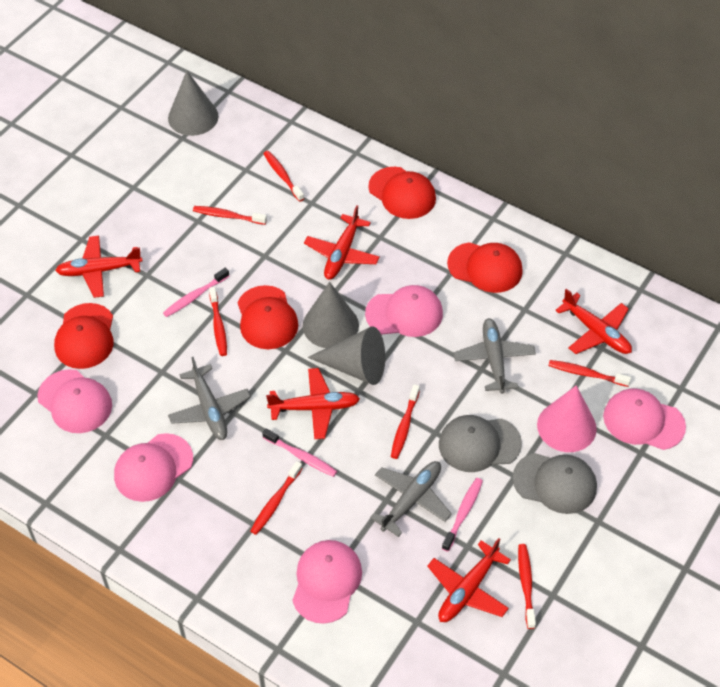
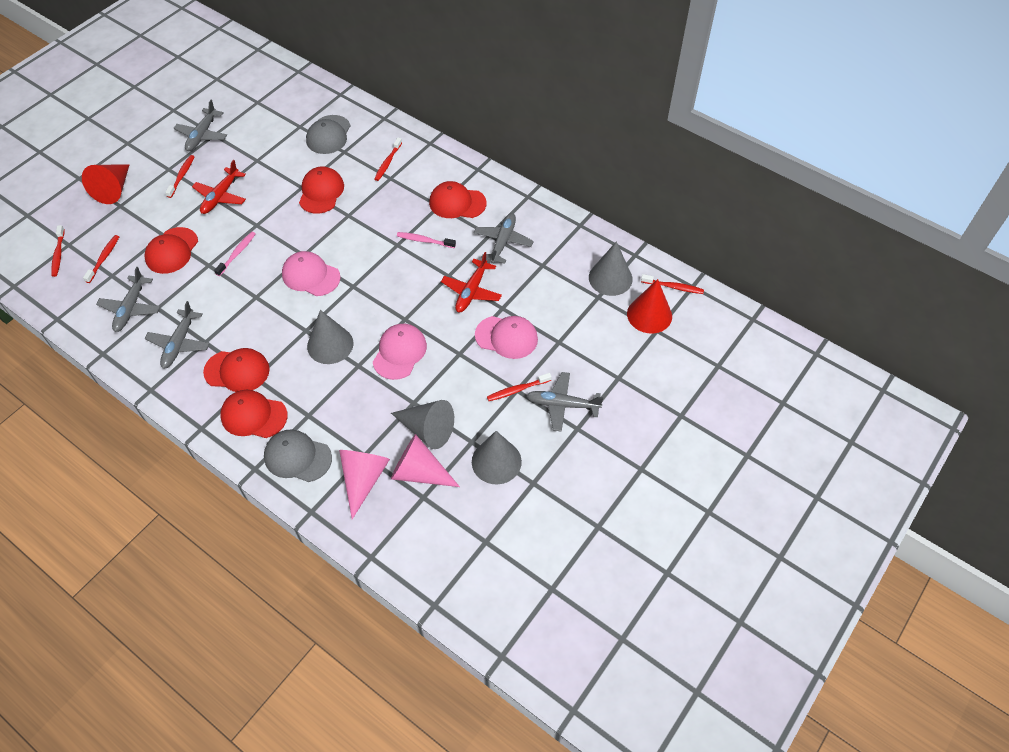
grey cone: 3 -> 4
grey plane: 3 -> 5
pink cap: 5 -> 3
pink cone: 1 -> 2
pink toothbrush: 3 -> 2
red cap: 4 -> 5
red cone: 0 -> 2
red plane: 5 -> 2
red toothbrush: 7 -> 6

